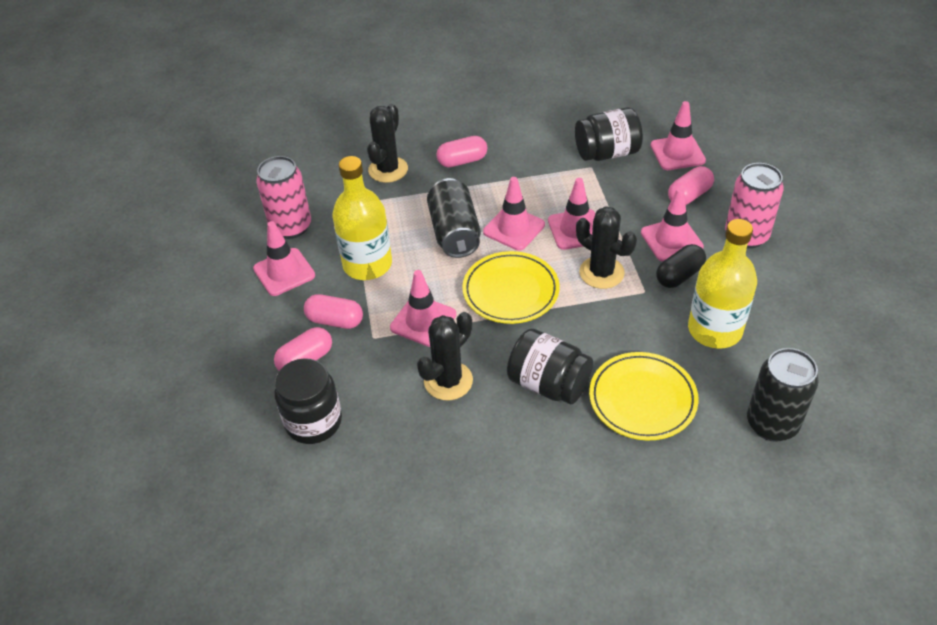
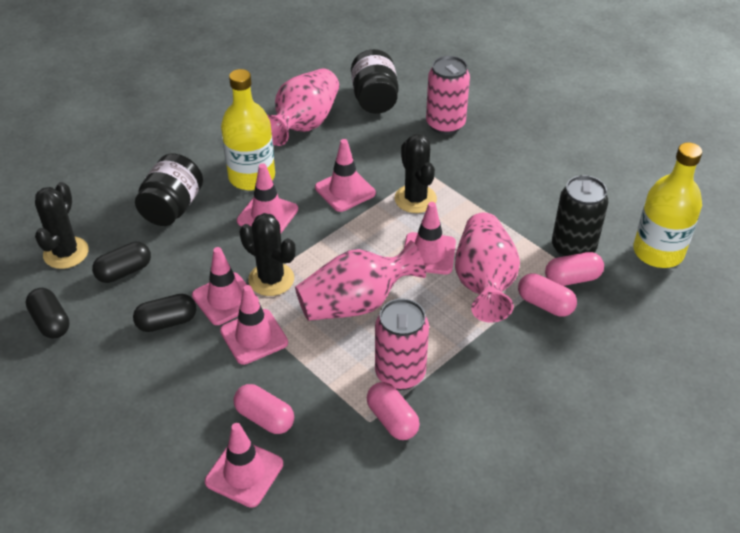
black can: 2 -> 1
black capsule: 1 -> 3
black jar: 3 -> 2
pink vase: 0 -> 3
yellow plate: 2 -> 0

